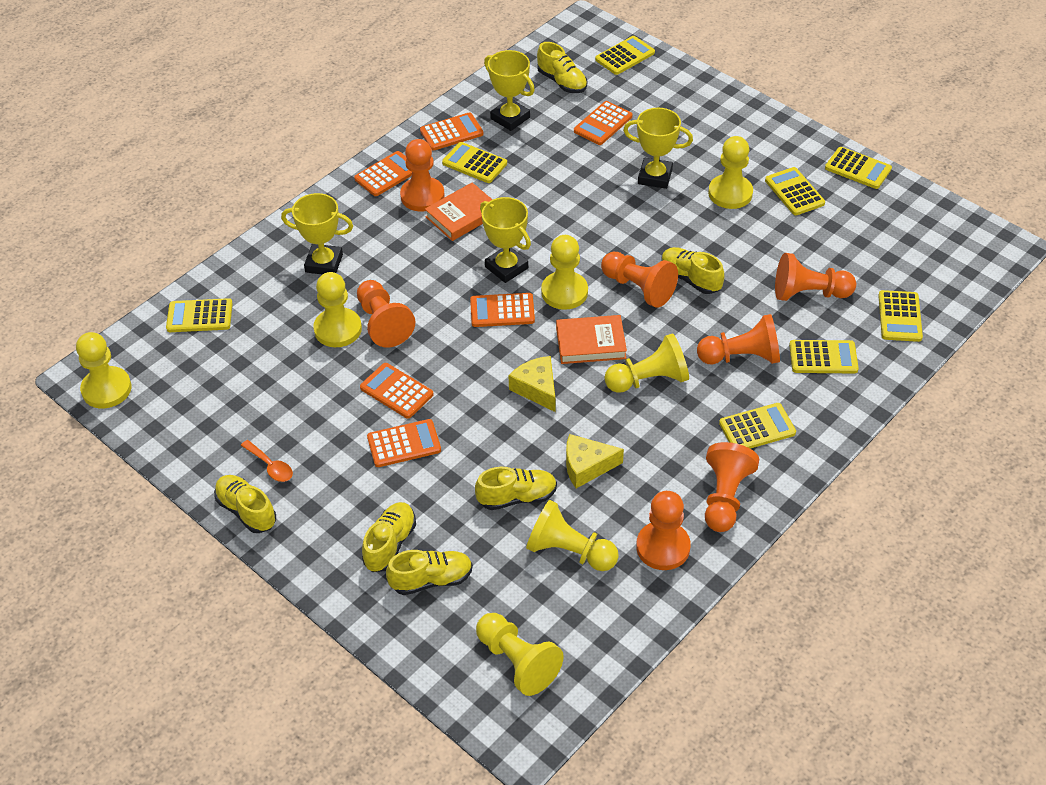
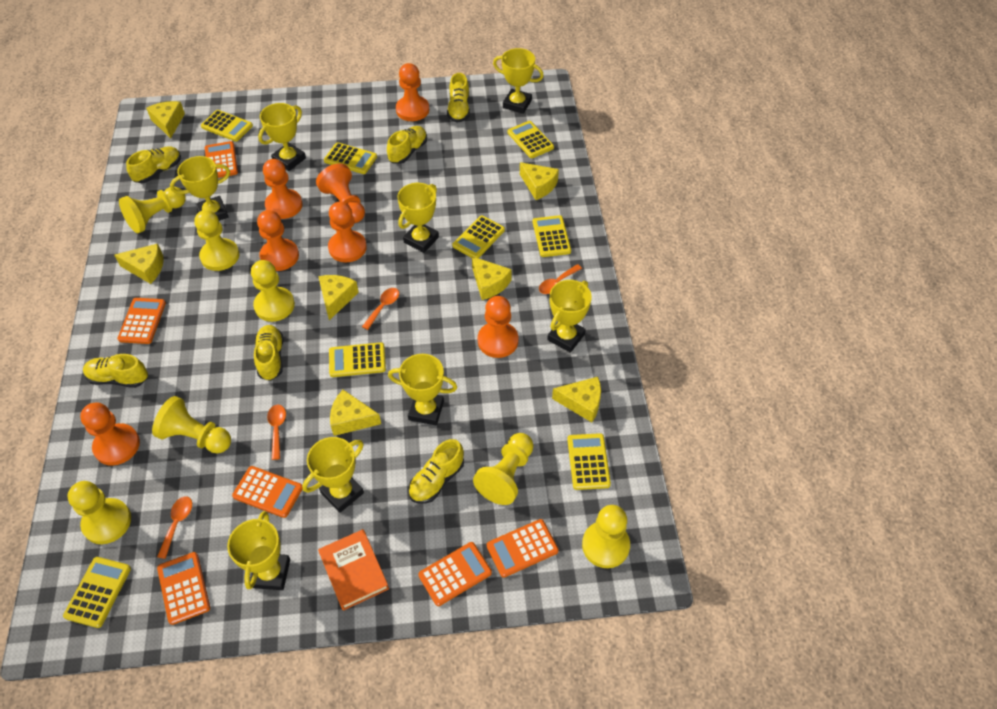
orange book: 2 -> 1
orange spoon: 1 -> 4
yellow cheese: 2 -> 7
yellow trophy: 4 -> 8

